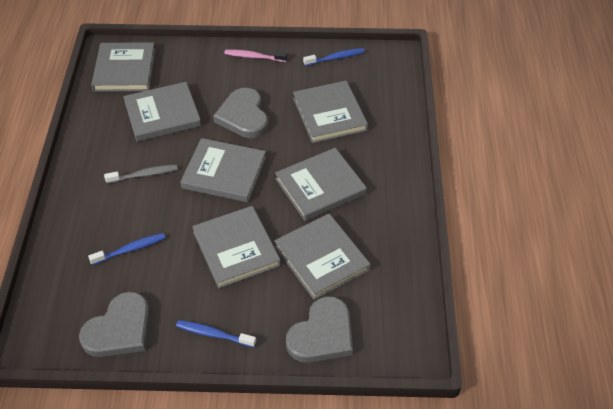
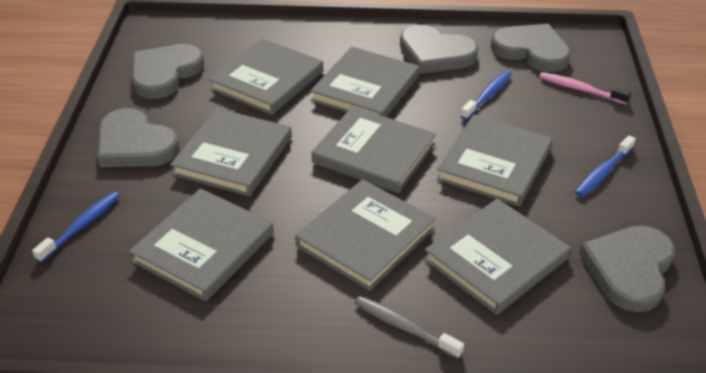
grey book: 7 -> 8
grey heart: 3 -> 5

